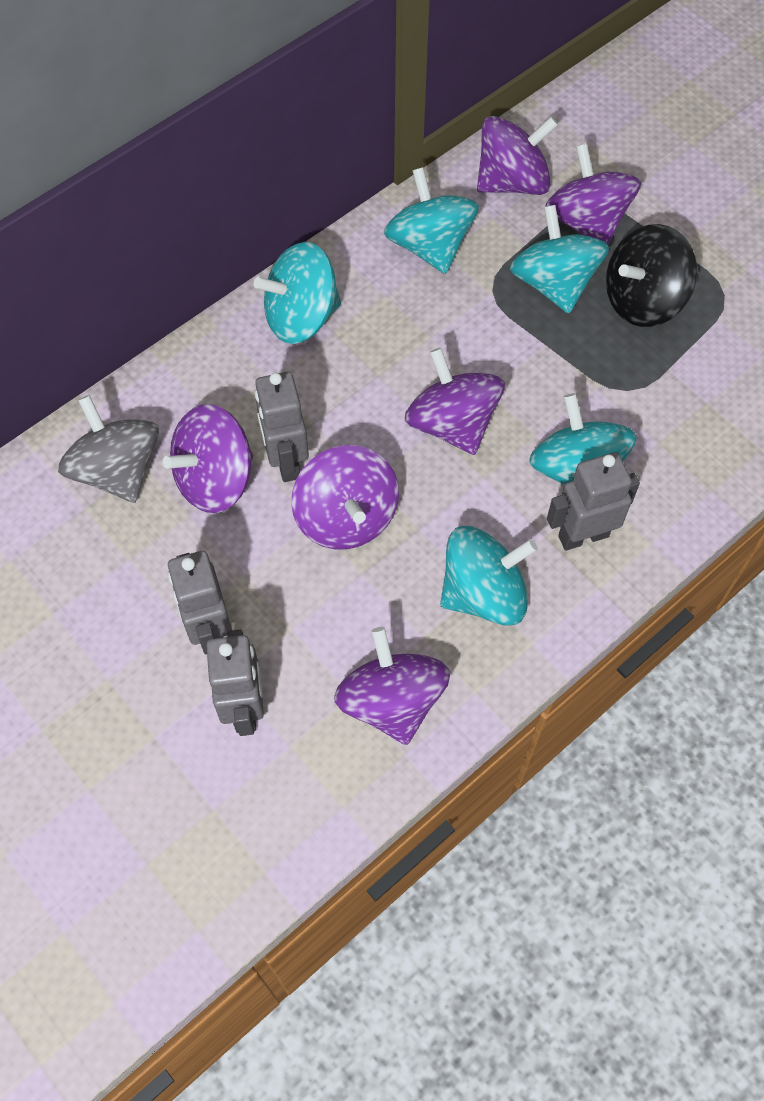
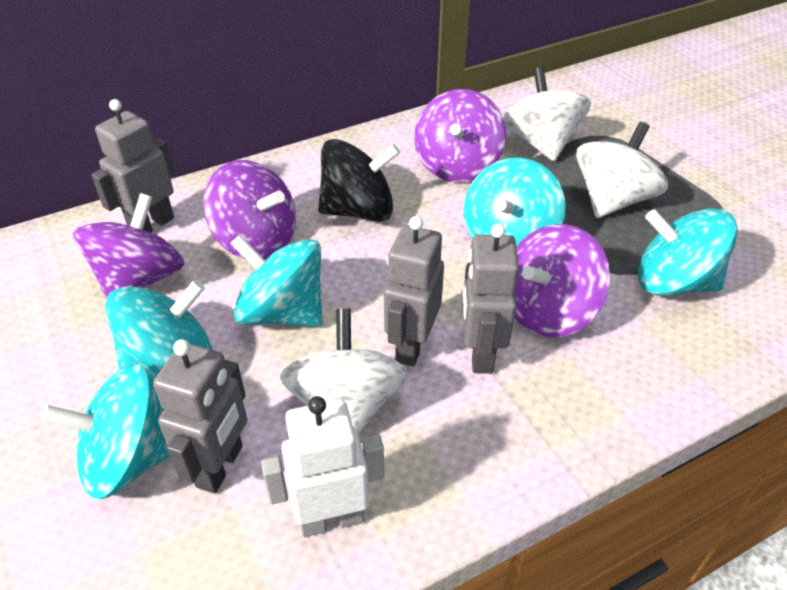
grey spinning top: 1 -> 0
purple spinning top: 6 -> 4
white robot: 0 -> 1
white spinning top: 0 -> 3

